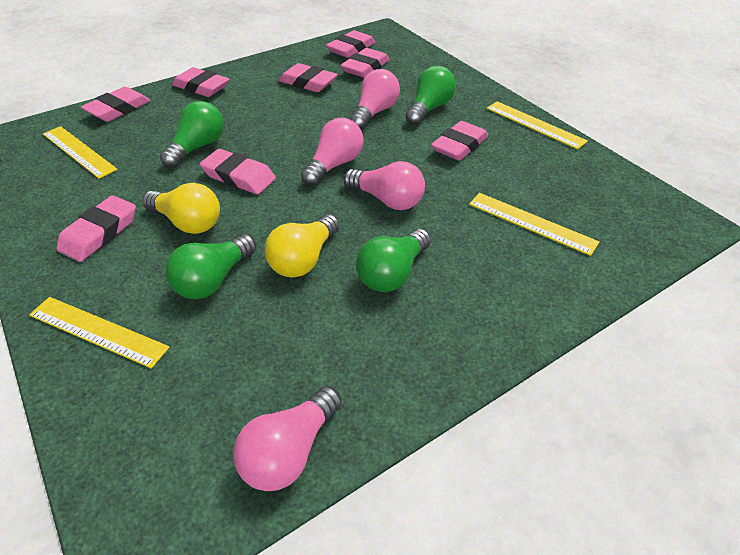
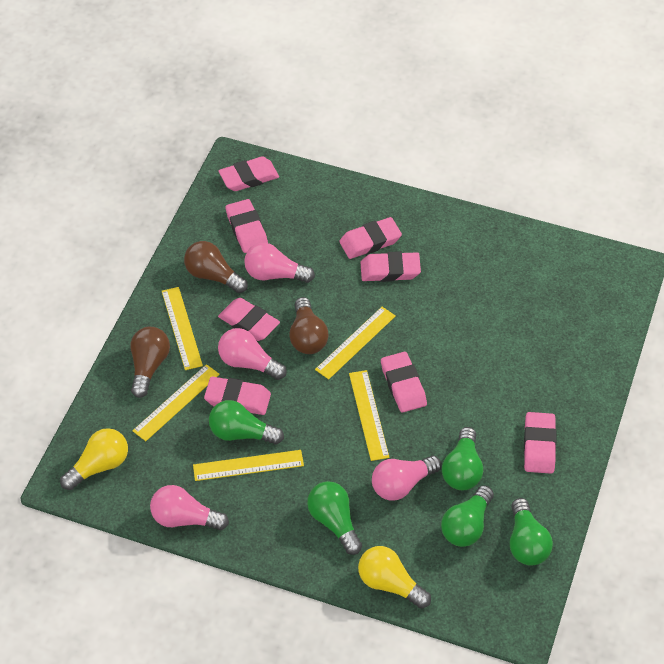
brown light bulb: 0 -> 3
green light bulb: 4 -> 5
yellow ruler: 4 -> 5

